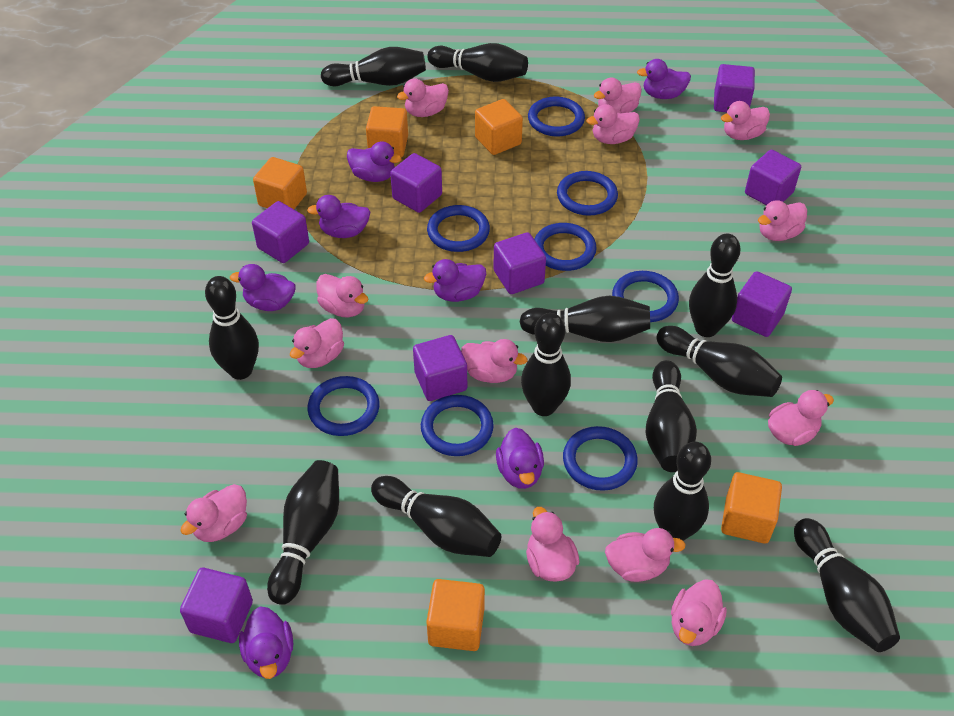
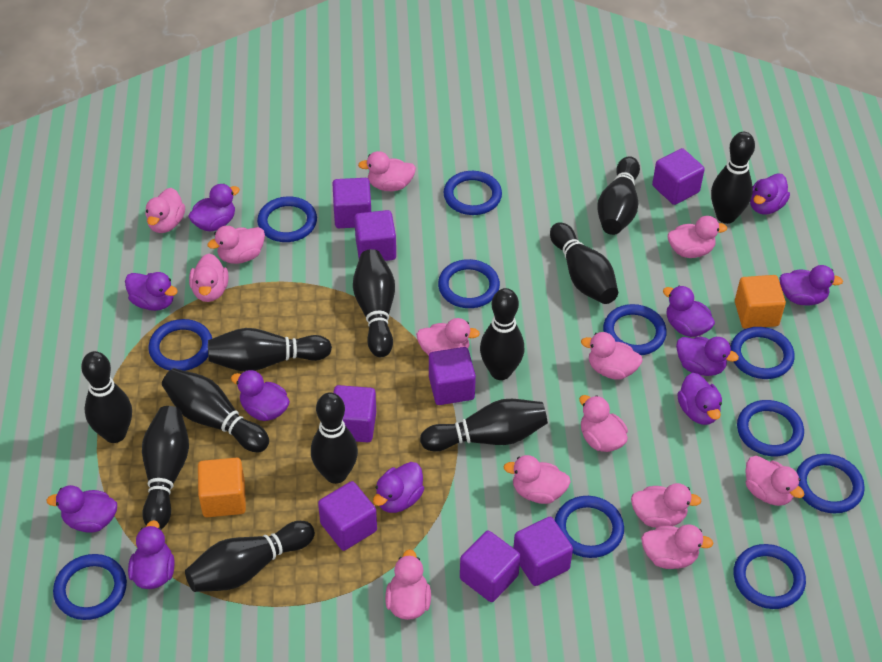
blue ring: 8 -> 11
orange cube: 5 -> 2
purple duck: 7 -> 11

